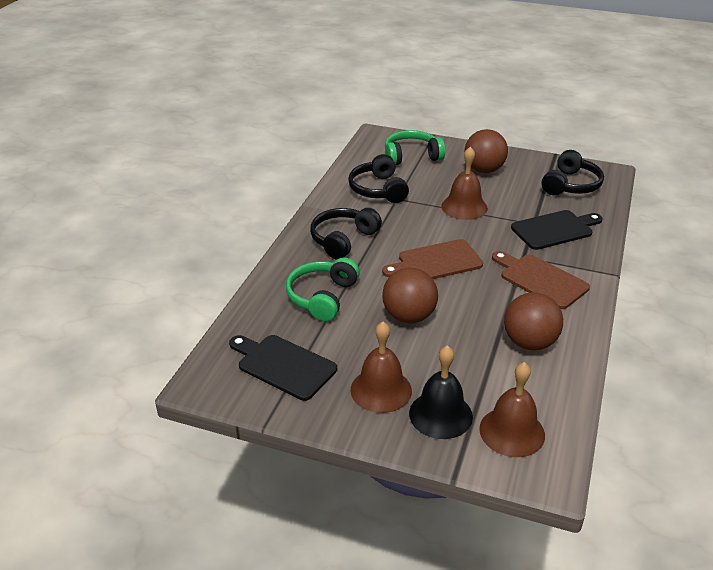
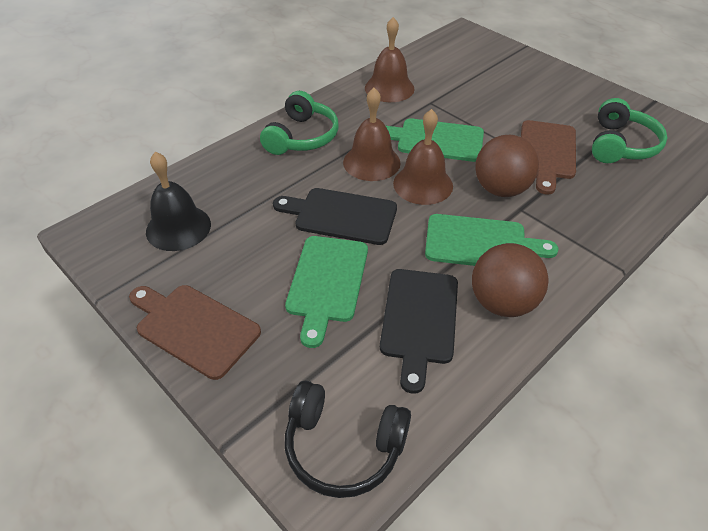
black headphones: 3 -> 1
brown ball: 3 -> 2
green cutting board: 0 -> 3

